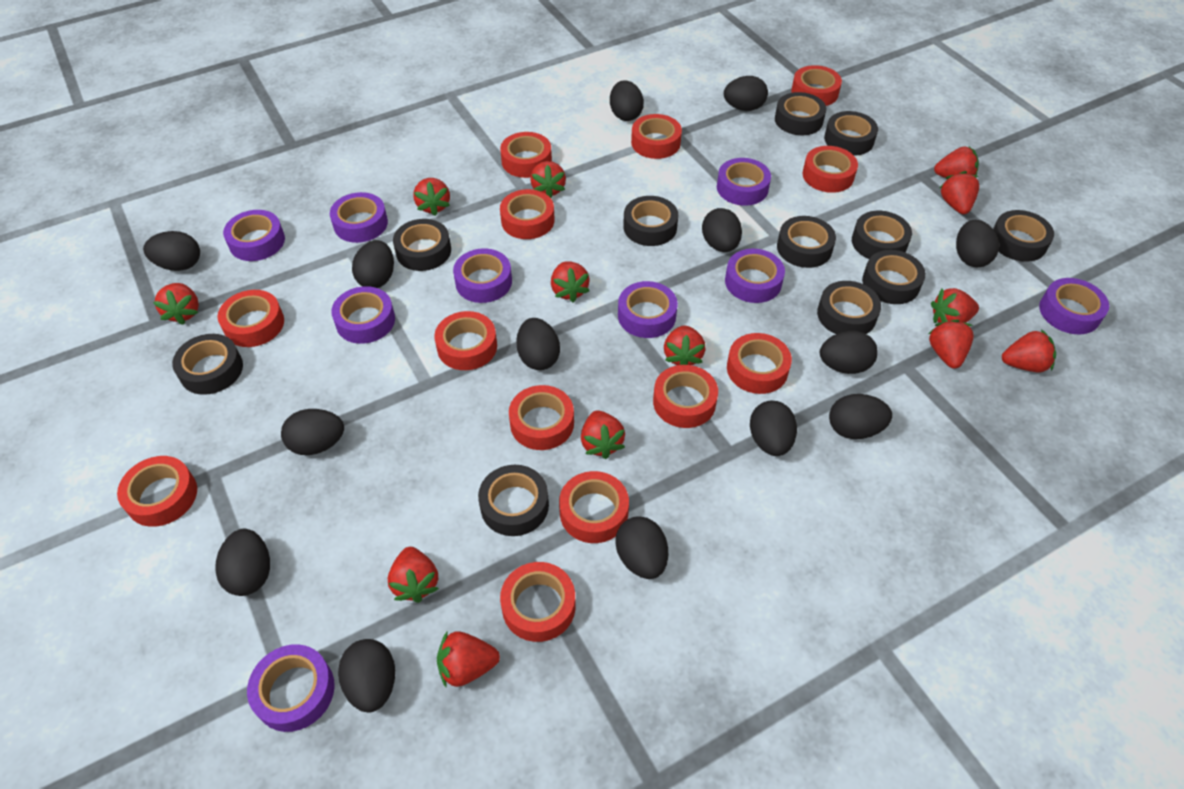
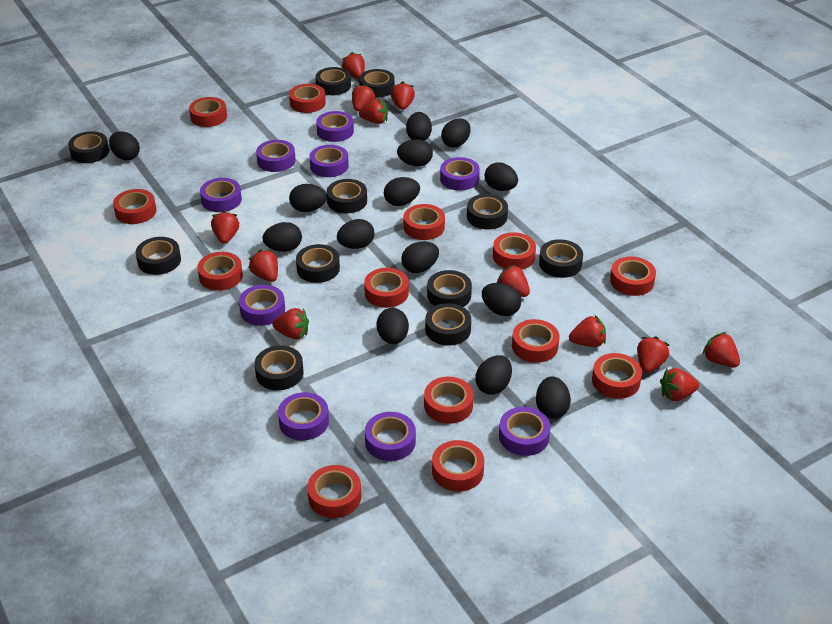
red strawberry: 13 -> 12

